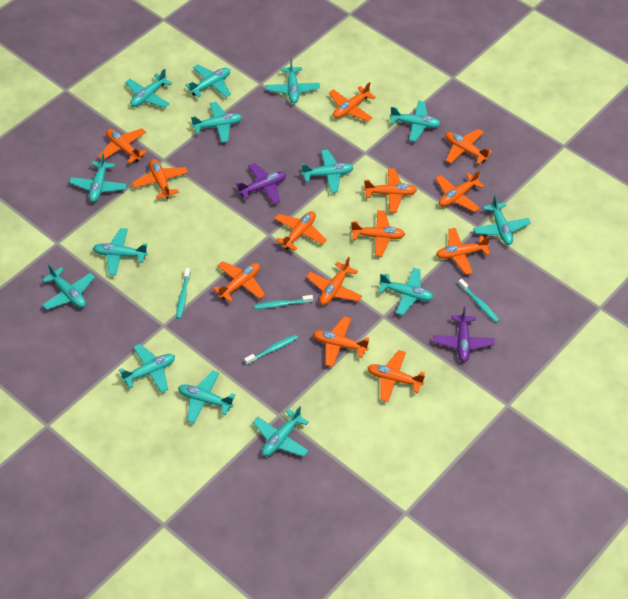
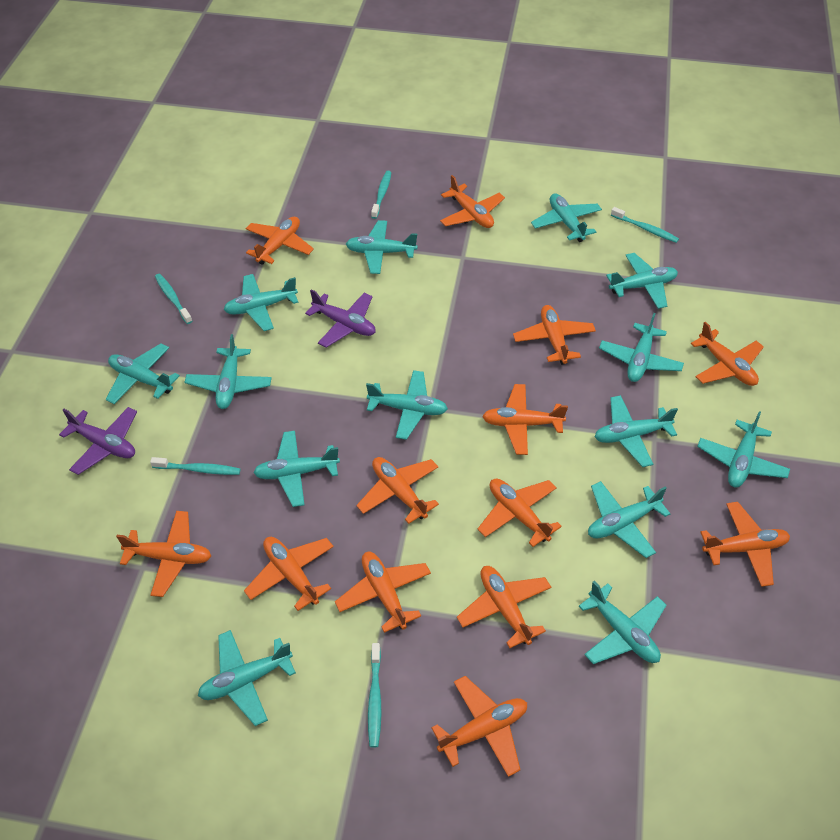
turquoise toothbrush: 4 -> 5

